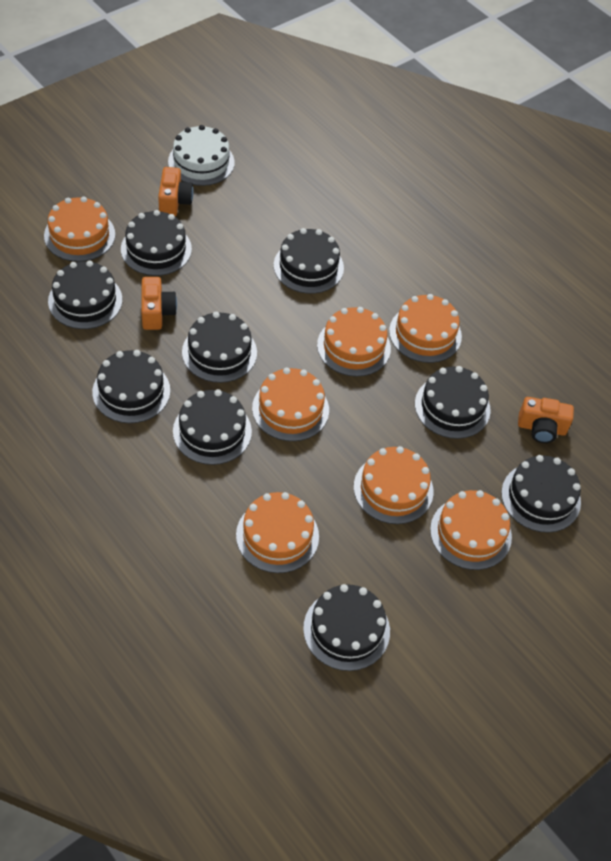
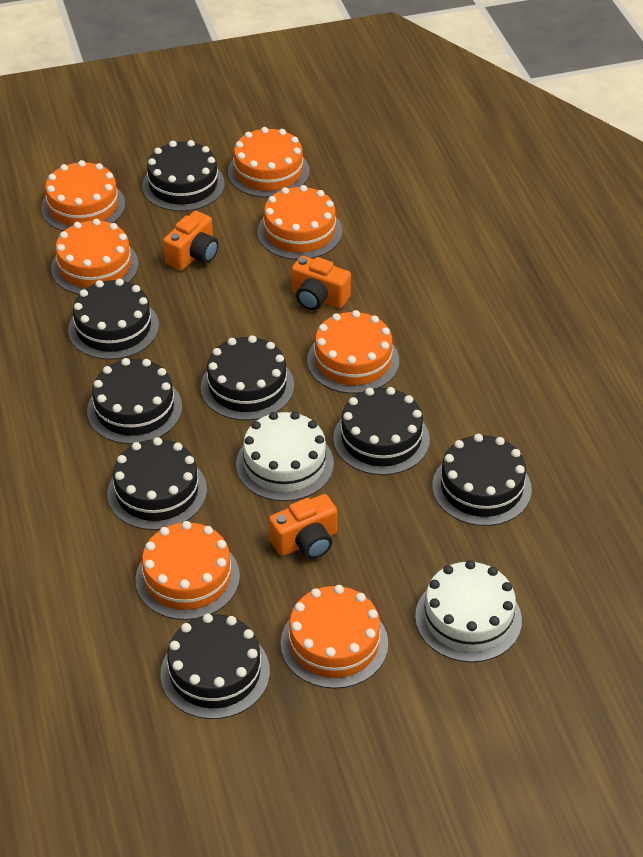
black cake: 9 -> 8
white cake: 1 -> 2

